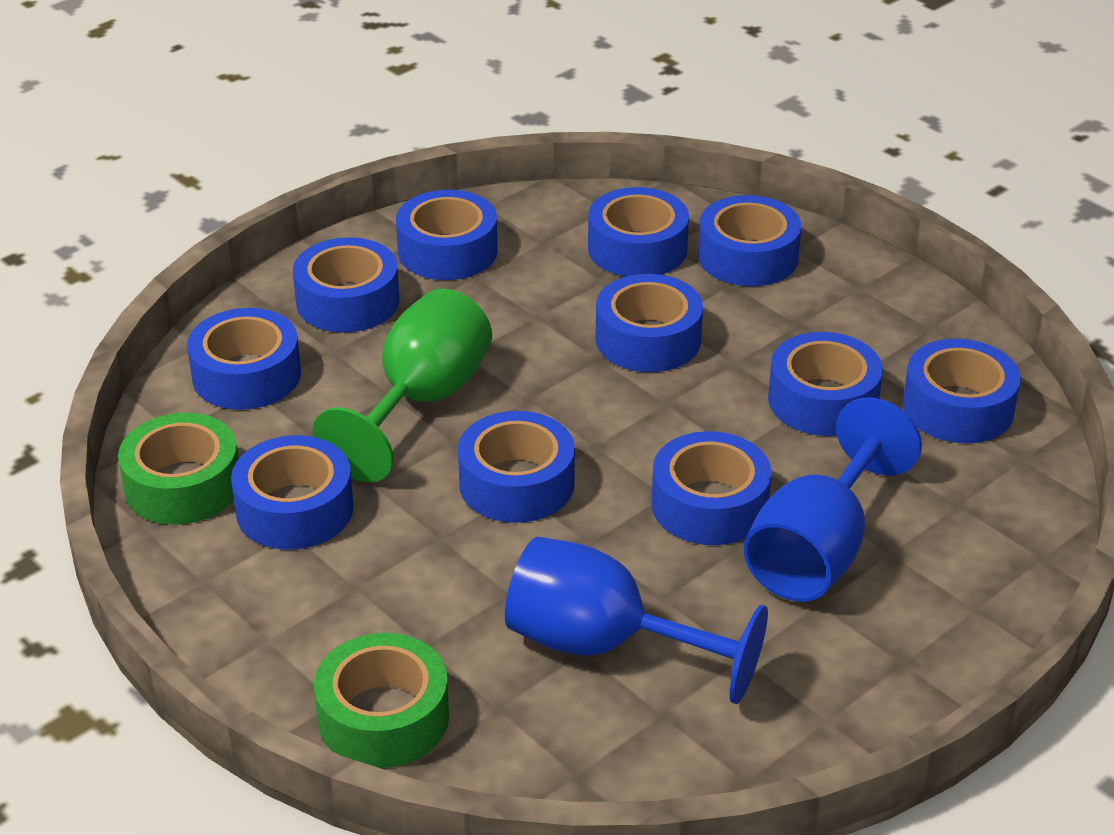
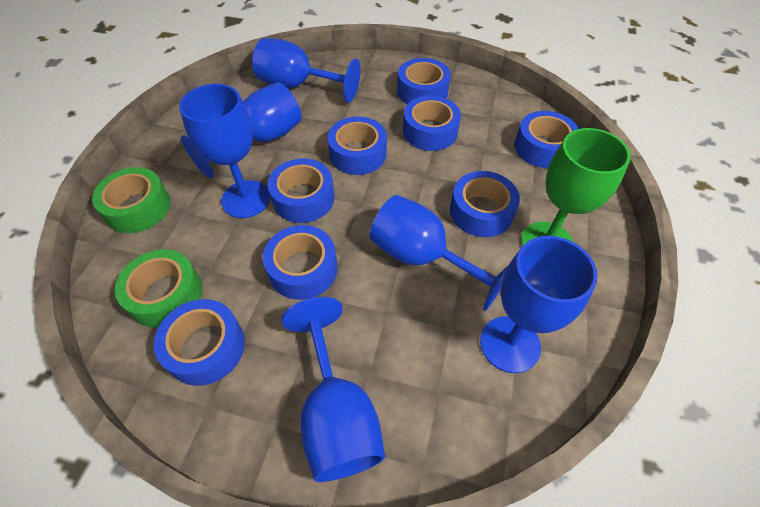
blue goblet: 2 -> 6
blue tape: 11 -> 8

